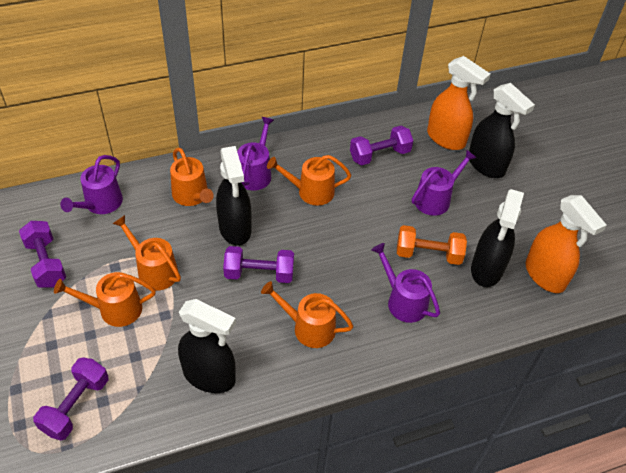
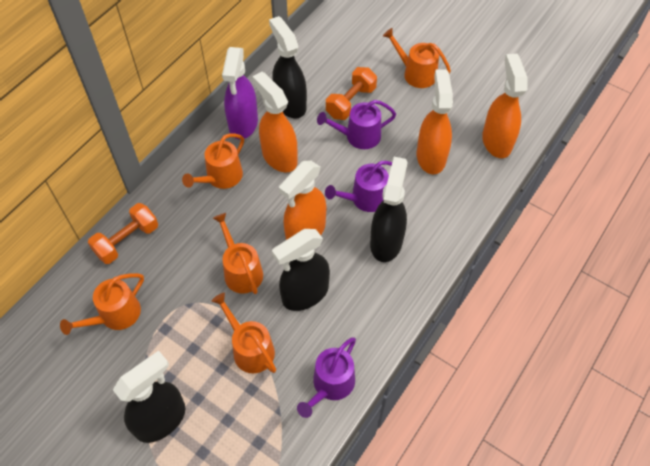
orange dumbbell: 1 -> 2
orange spray bottle: 2 -> 4
purple dumbbell: 4 -> 0
purple spray bottle: 0 -> 1
purple watering can: 4 -> 3

